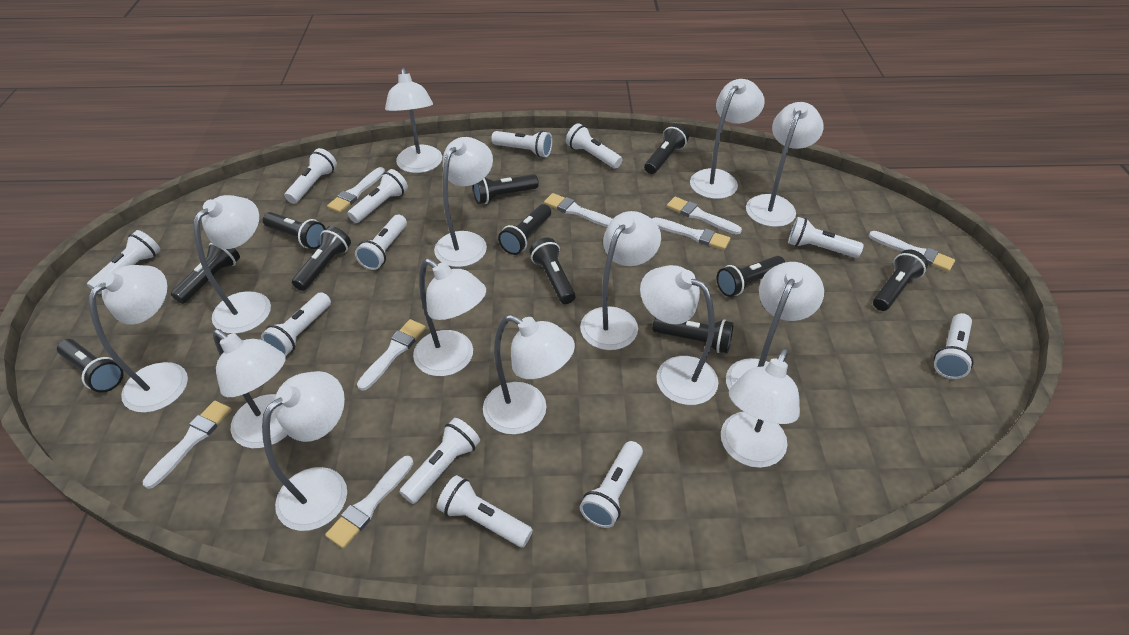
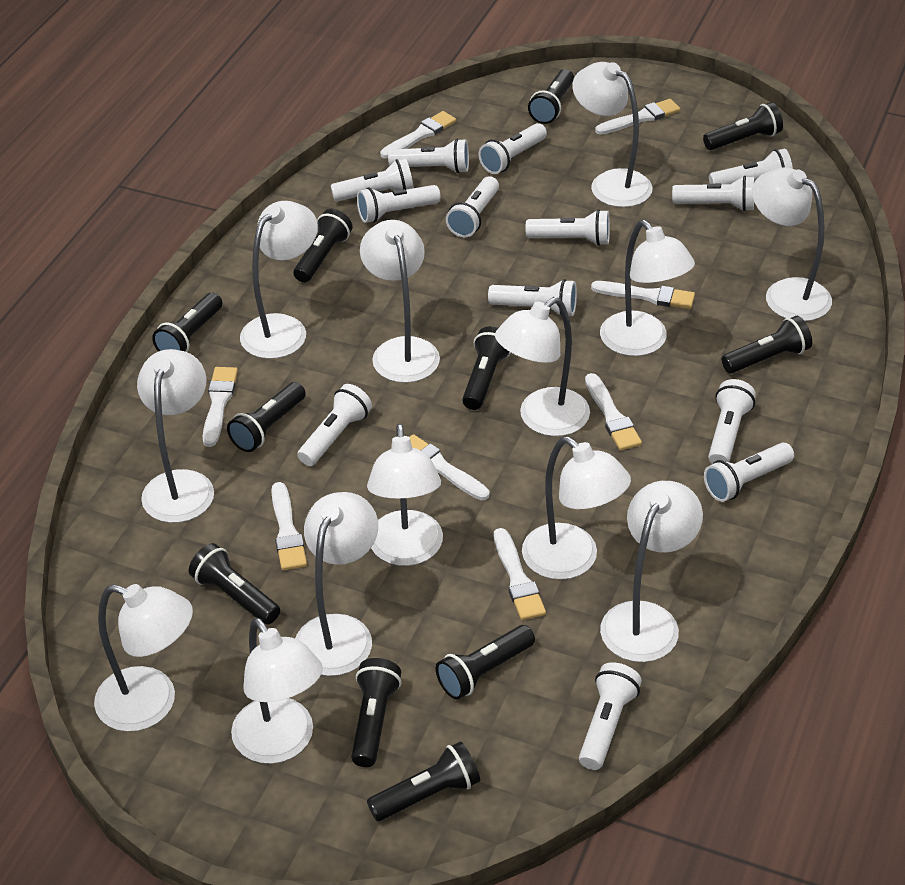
white flashlight: 12 -> 13
white lamp: 14 -> 13

